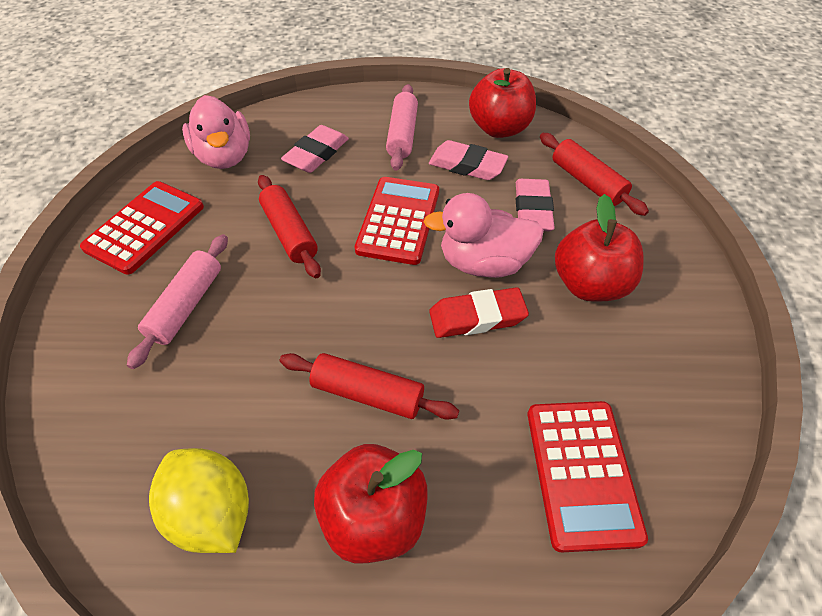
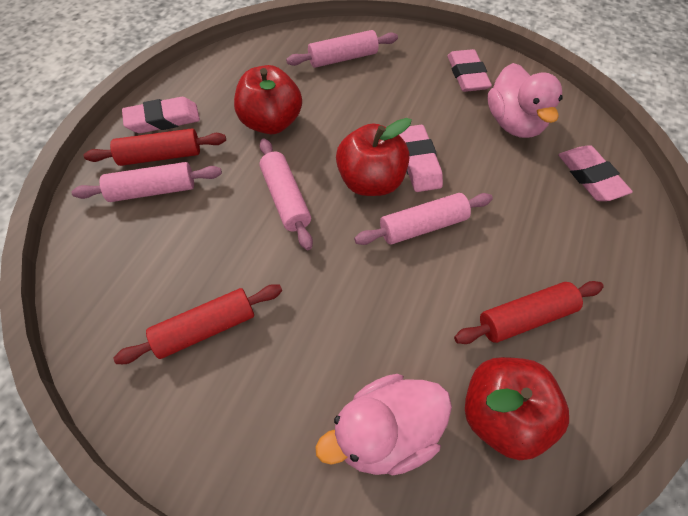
pink eraser: 3 -> 4
pink rolling pin: 2 -> 4
red calculator: 3 -> 0
red eraser: 1 -> 0
yellow lemon: 1 -> 0

